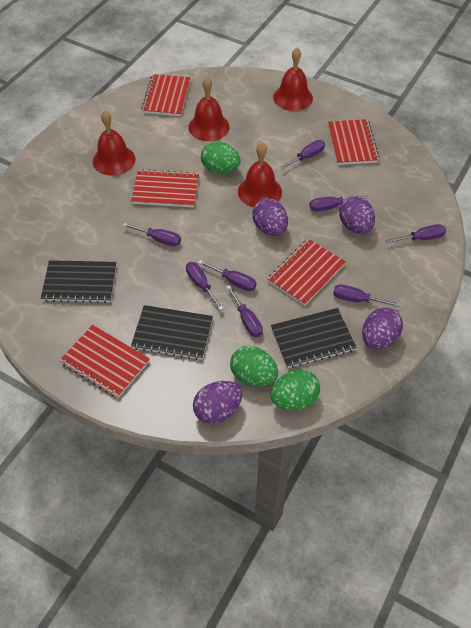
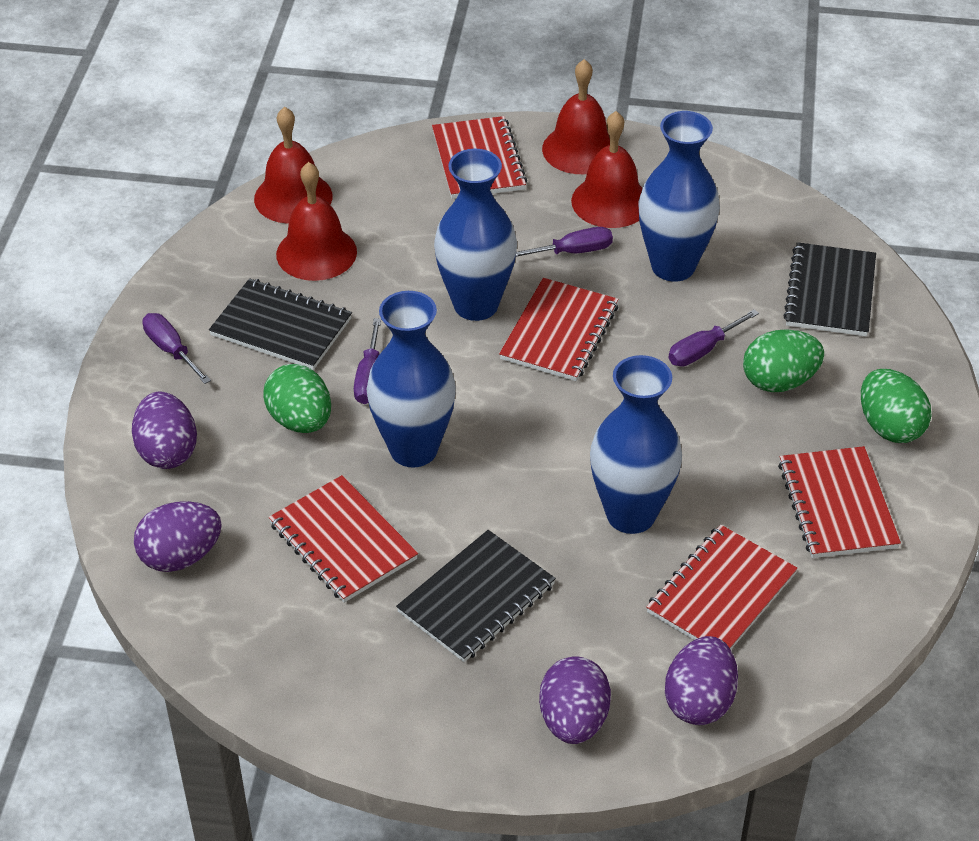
blue vase: 0 -> 4
purple screwdriver: 8 -> 4

